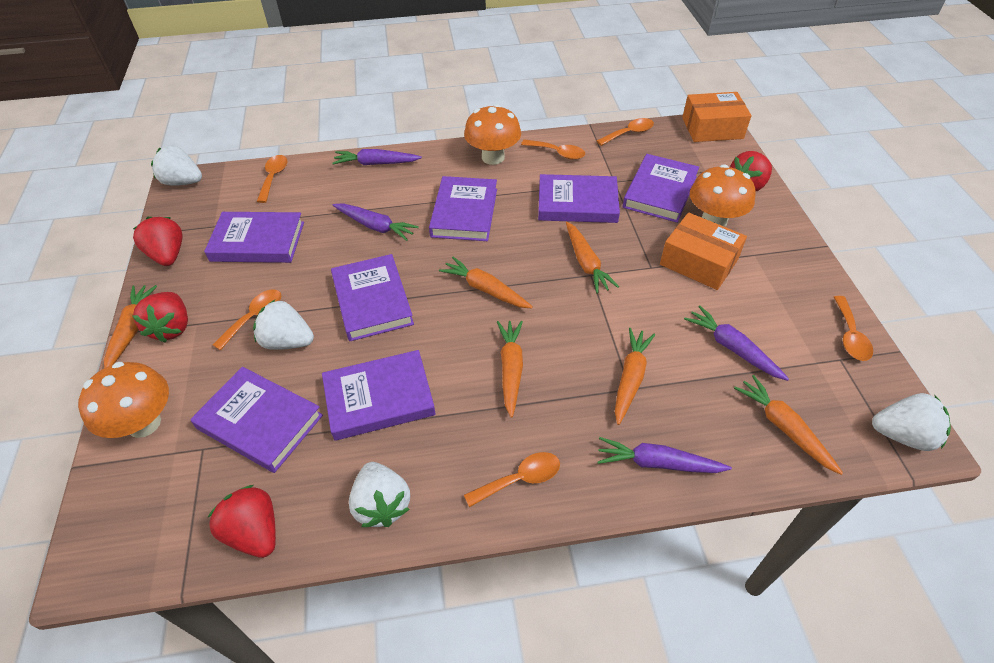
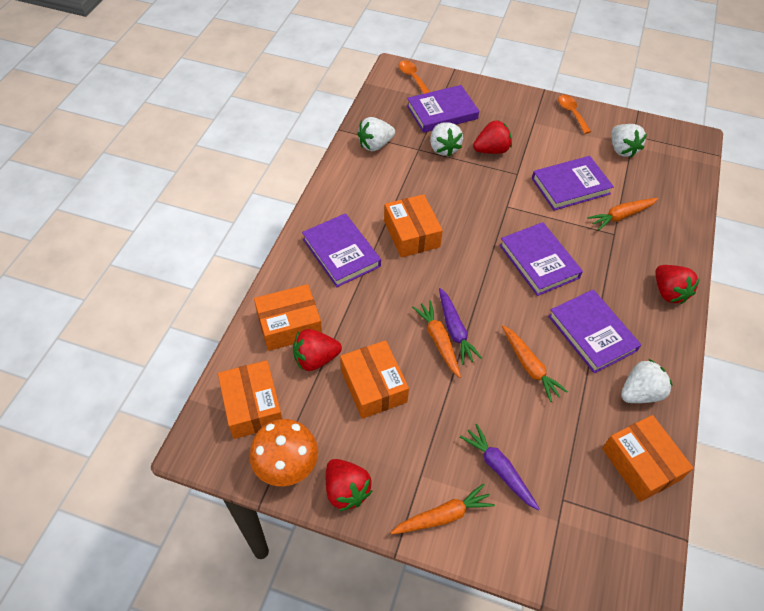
orange box: 2 -> 5
orange carrot: 6 -> 4
orange mushroom: 3 -> 1
orange spoon: 6 -> 2
purple book: 7 -> 5
purple carrot: 4 -> 2

